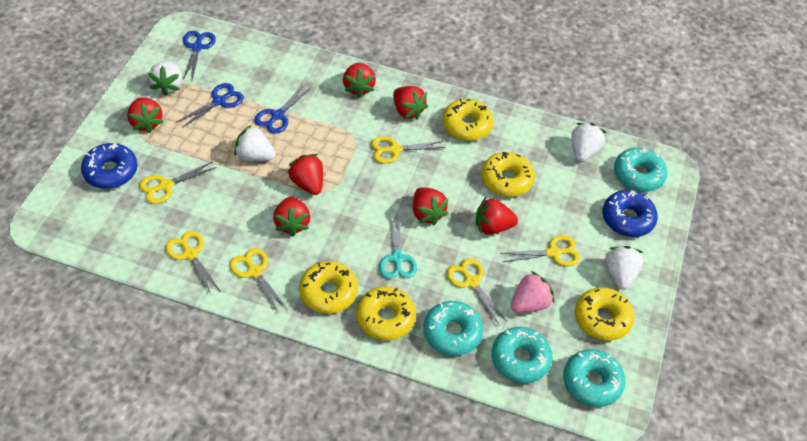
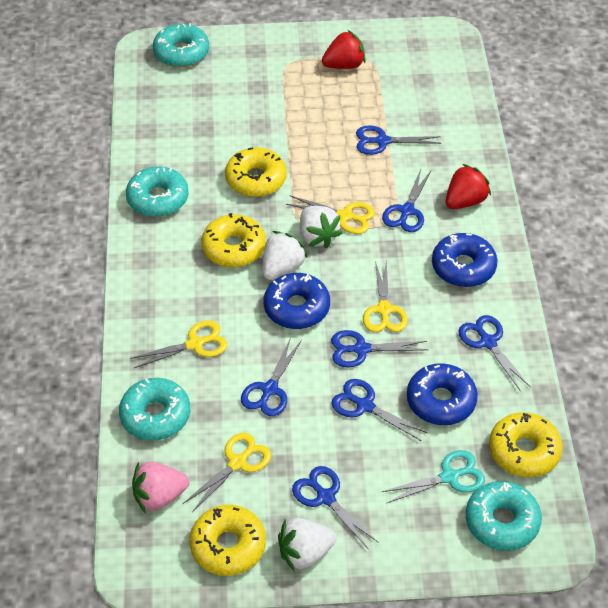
blue donut: 2 -> 3
blue scissors: 3 -> 7
red strawberry: 7 -> 2
white strawberry: 4 -> 3
yellow donut: 5 -> 4
yellow scissors: 6 -> 4

